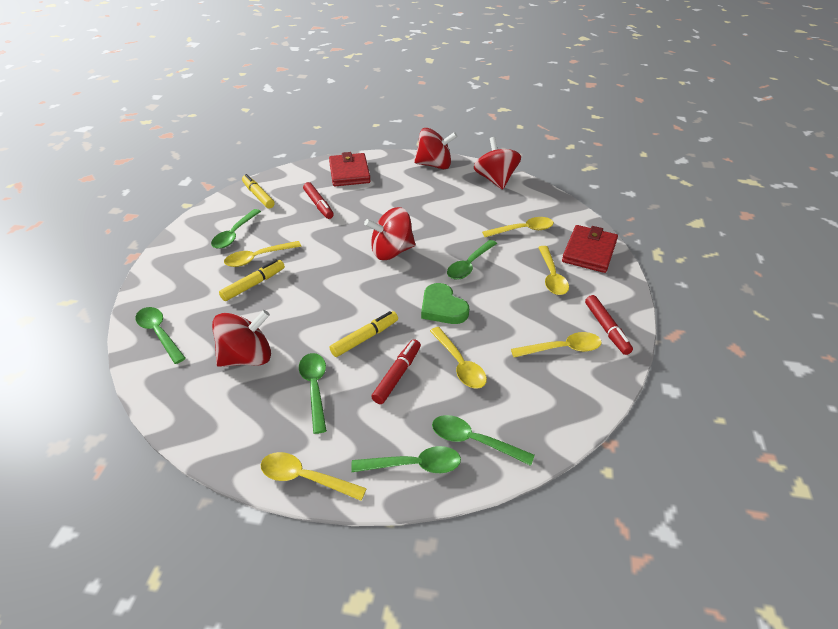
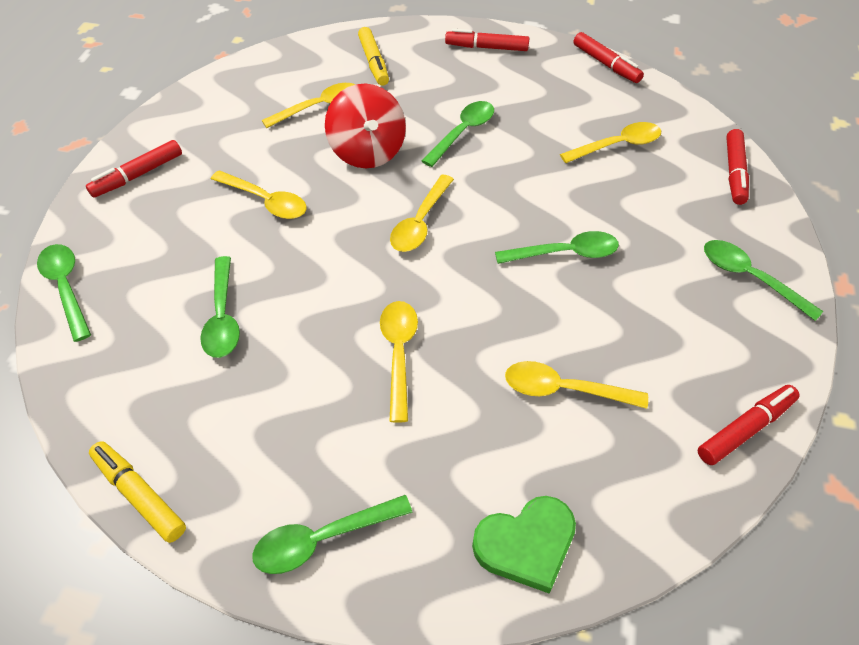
red marker: 3 -> 5
red spinning top: 4 -> 1
red wallet: 2 -> 0
yellow marker: 3 -> 2

